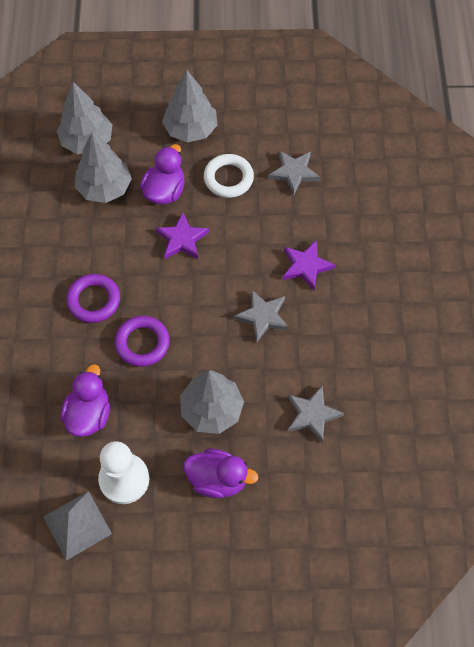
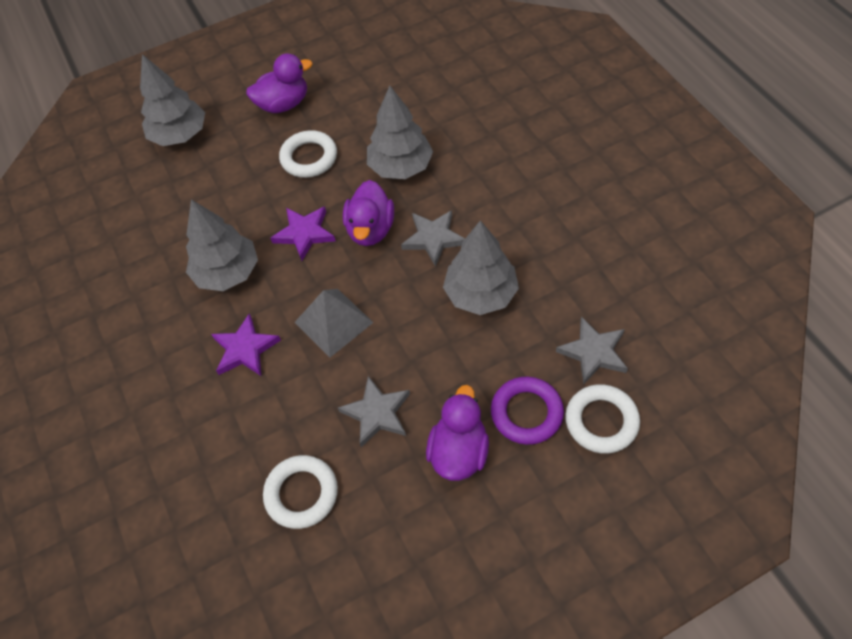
purple ring: 2 -> 1
white pawn: 1 -> 0
white ring: 1 -> 3

